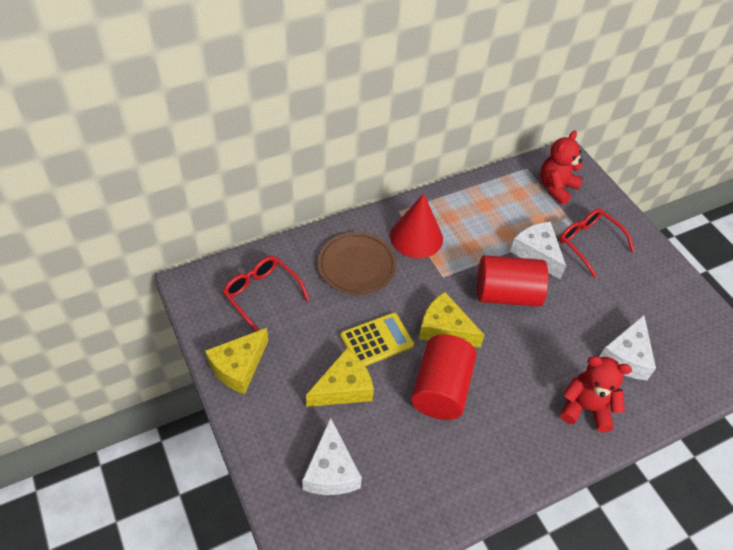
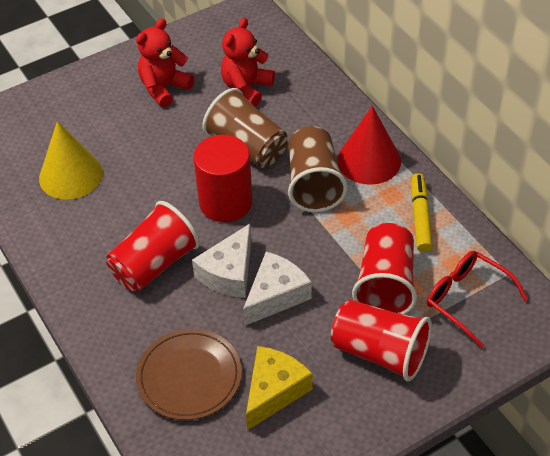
brown cup: 0 -> 2
red cup: 0 -> 3
red cylinder: 2 -> 1
red glasses: 2 -> 1
white cheese: 3 -> 2
yellow calculator: 1 -> 0
yellow cheese: 3 -> 1
yellow cone: 0 -> 1
yellow marker: 0 -> 1

